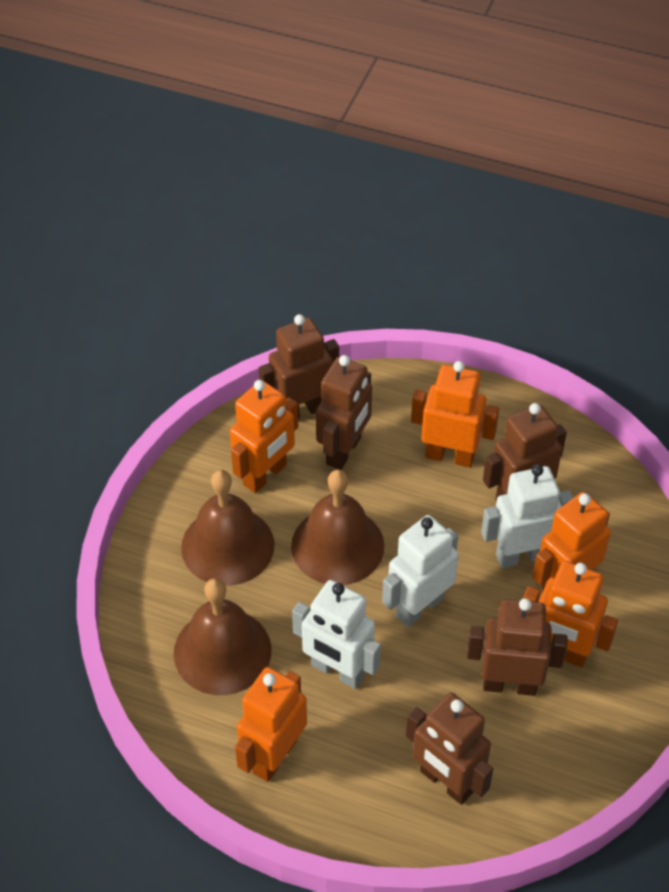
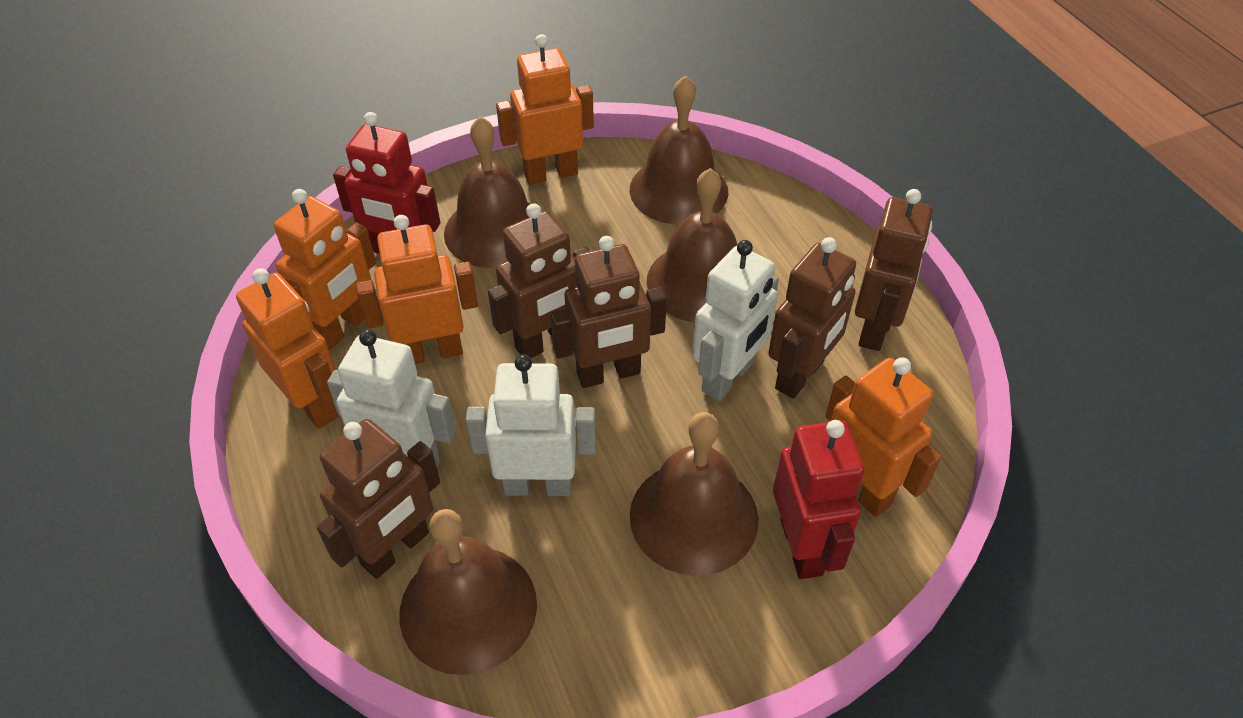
brown bell: 3 -> 5
red robot: 0 -> 2

